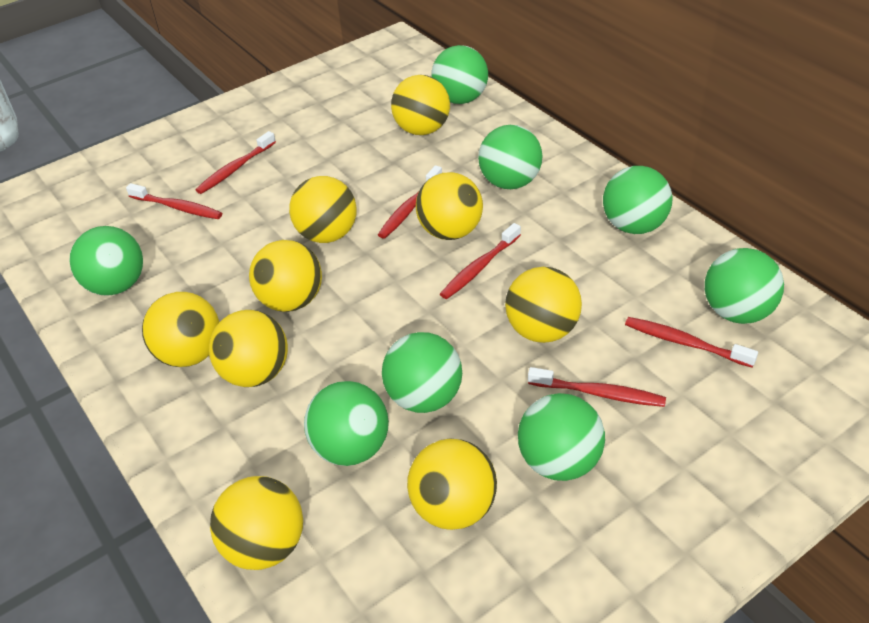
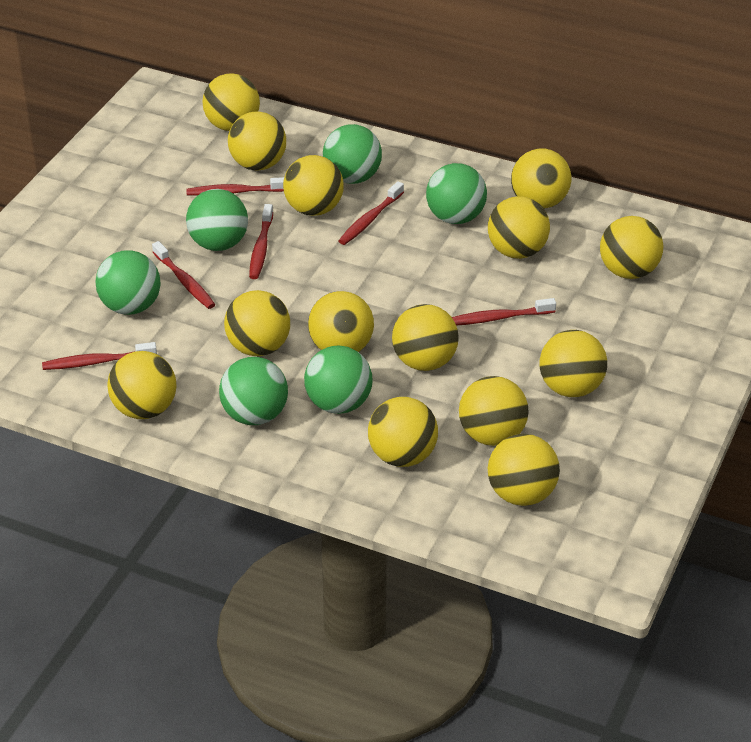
green ball: 8 -> 6
yellow ball: 9 -> 14

